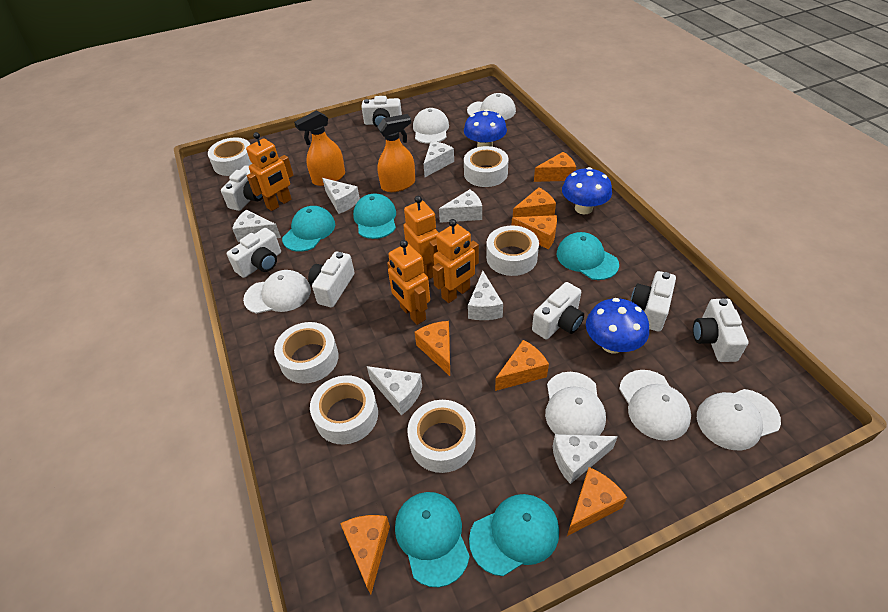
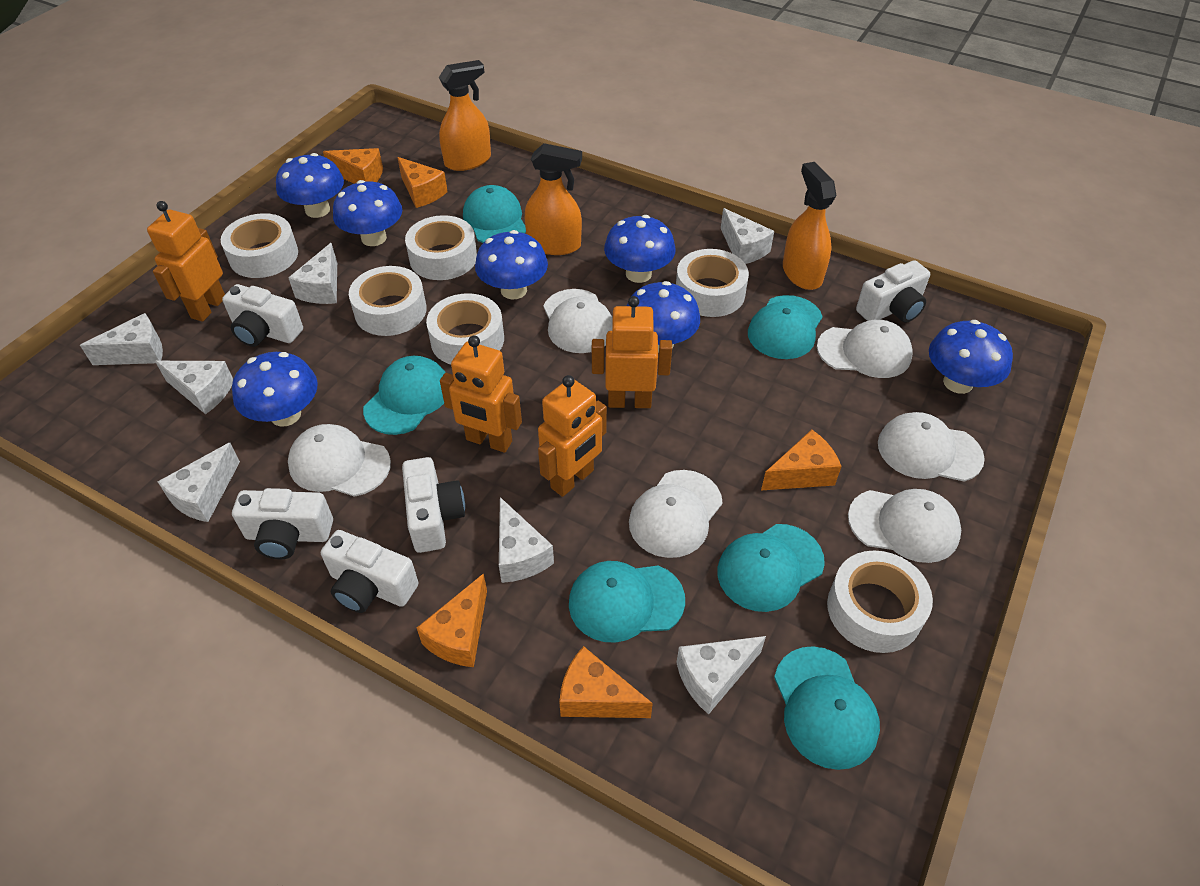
blue mushroom: 3 -> 7
orange cheese: 7 -> 5
orange spray bottle: 2 -> 3
turquoise cap: 5 -> 6
white camera: 7 -> 5

